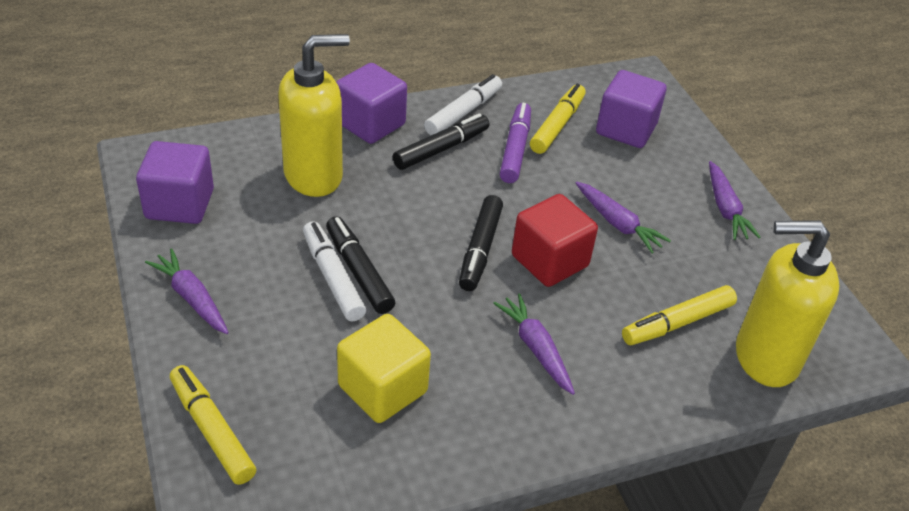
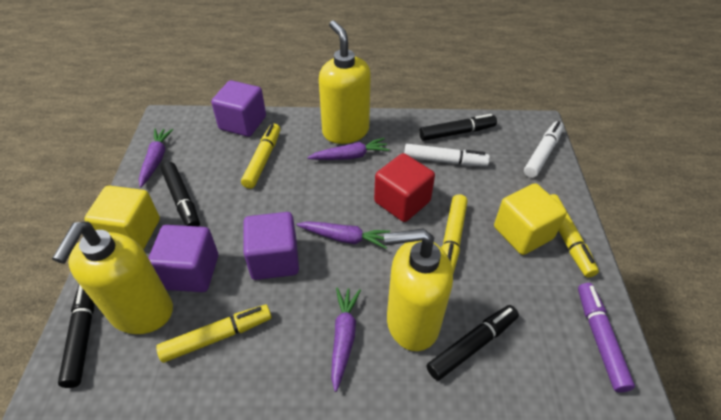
black marker: 3 -> 4
yellow cube: 1 -> 2
yellow marker: 3 -> 4
yellow soap dispenser: 2 -> 3

